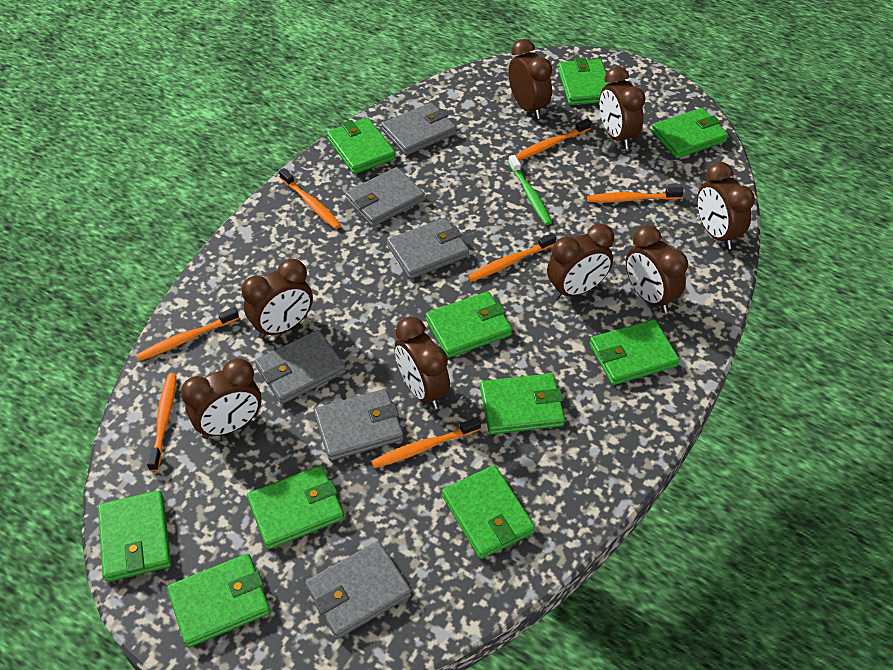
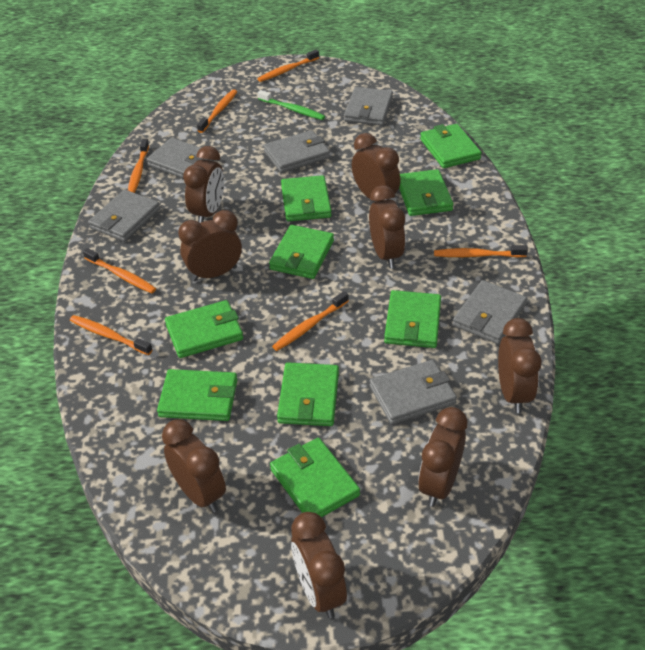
green wallet: 10 -> 9

